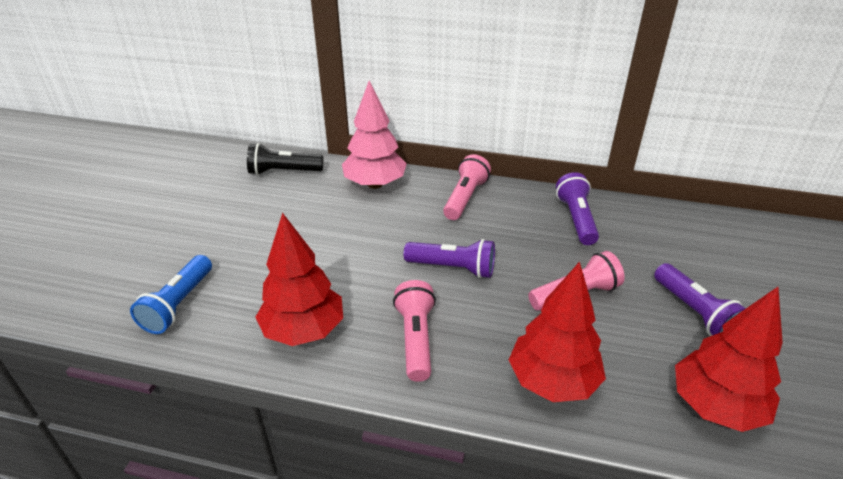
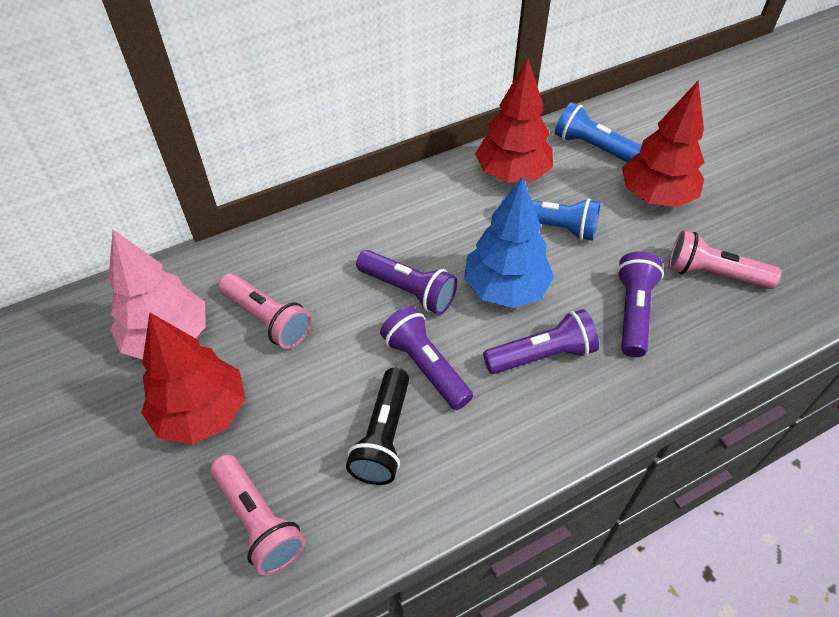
blue flashlight: 1 -> 2
blue tree: 0 -> 1
purple flashlight: 3 -> 4

